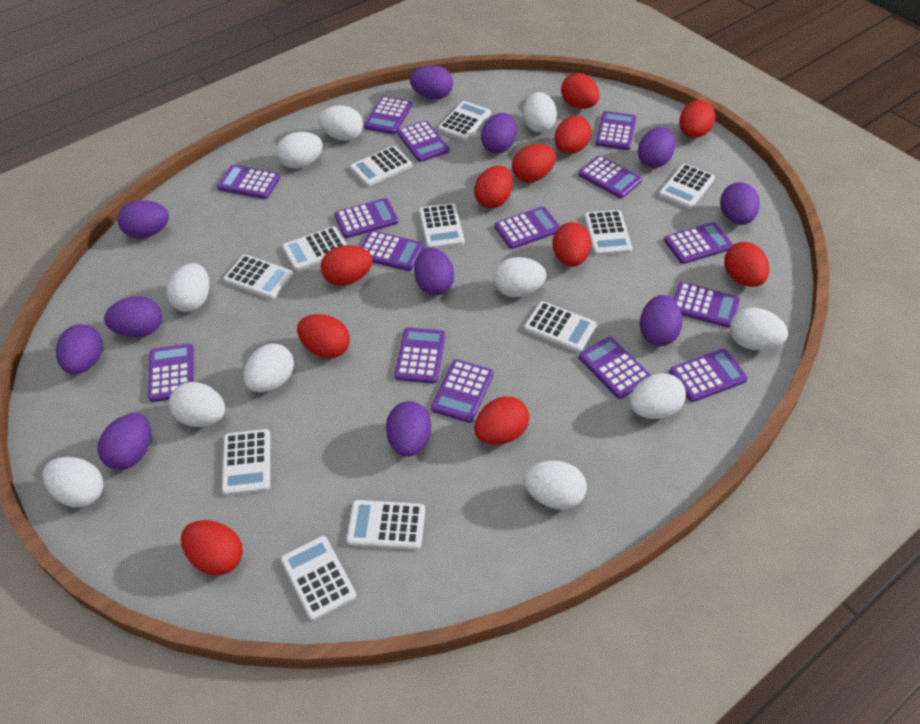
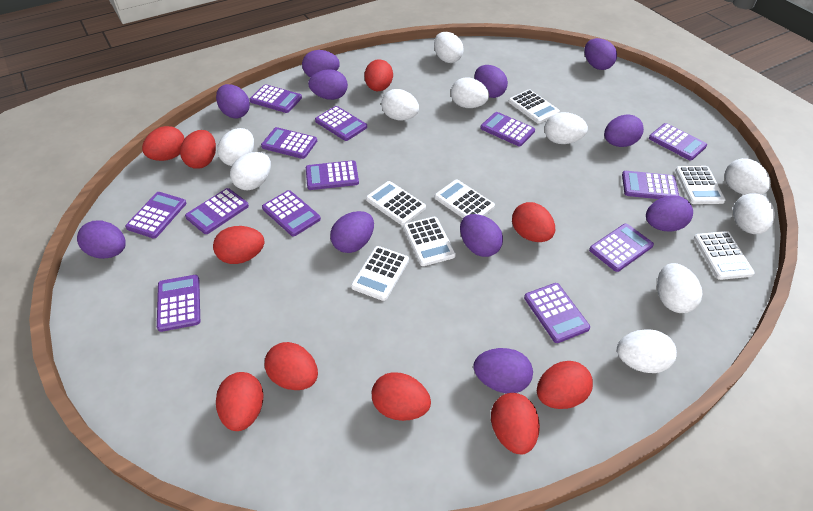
purple calculator: 15 -> 13
red egg: 11 -> 10
white calculator: 11 -> 7
white egg: 11 -> 10

